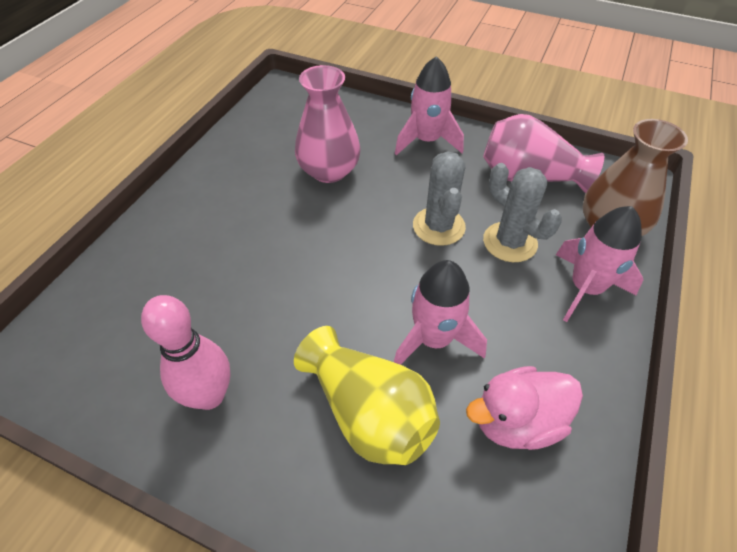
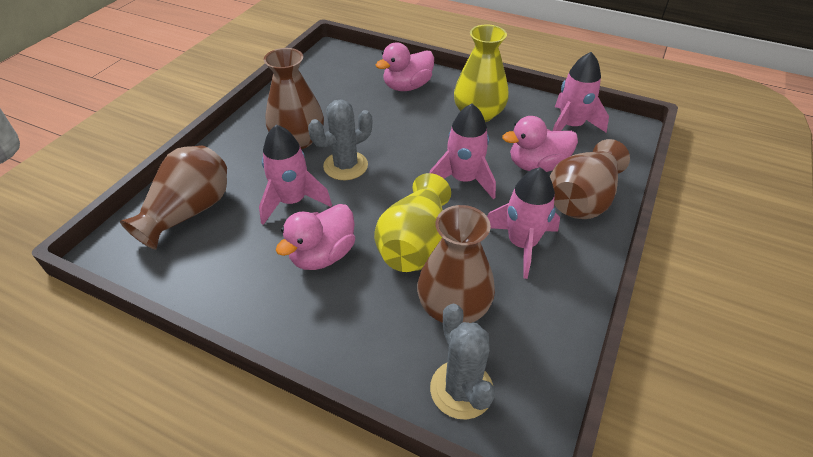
brown vase: 1 -> 4
pink bowling pin: 1 -> 0
pink duck: 1 -> 3
pink rocket: 3 -> 4
pink vase: 2 -> 0
yellow vase: 1 -> 2

